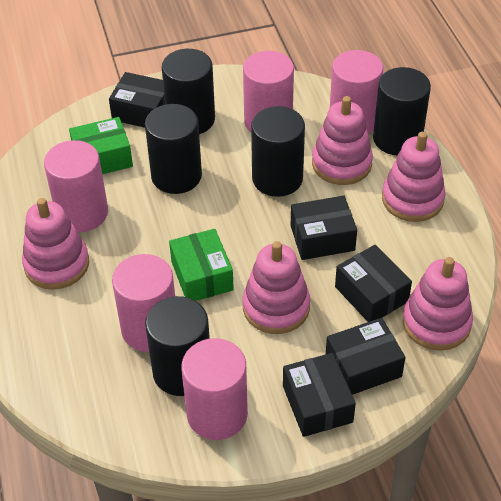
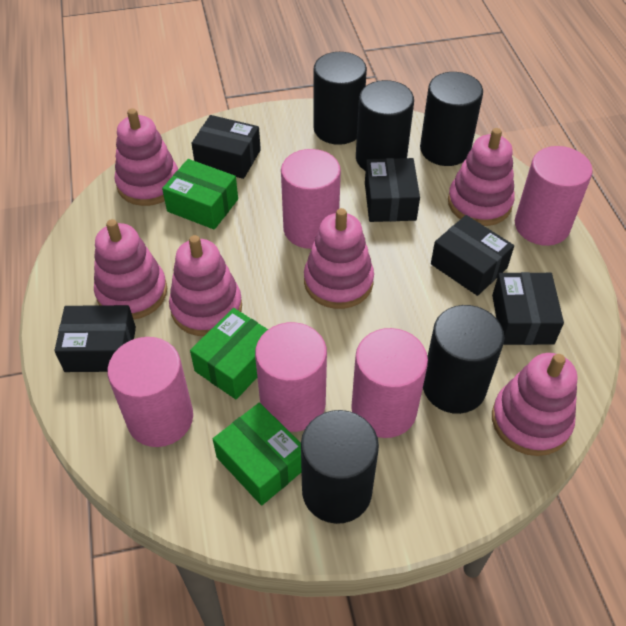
green box: 2 -> 3
pink stacking toy: 5 -> 6

